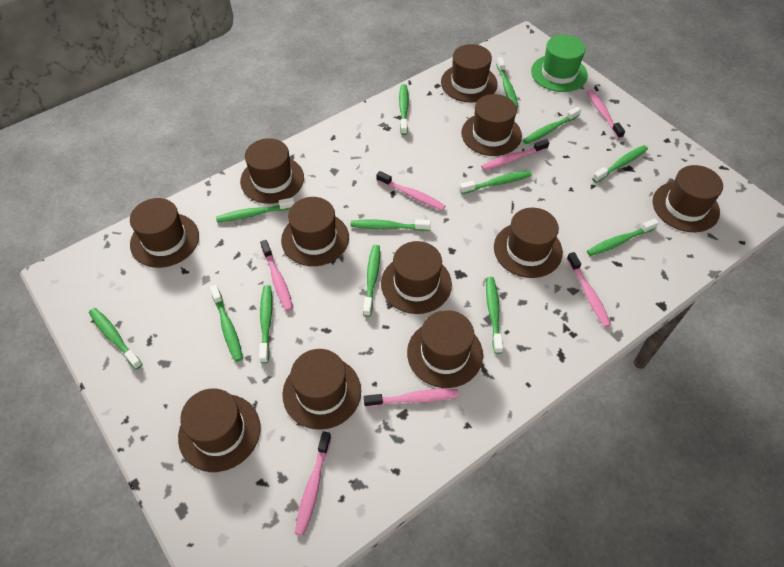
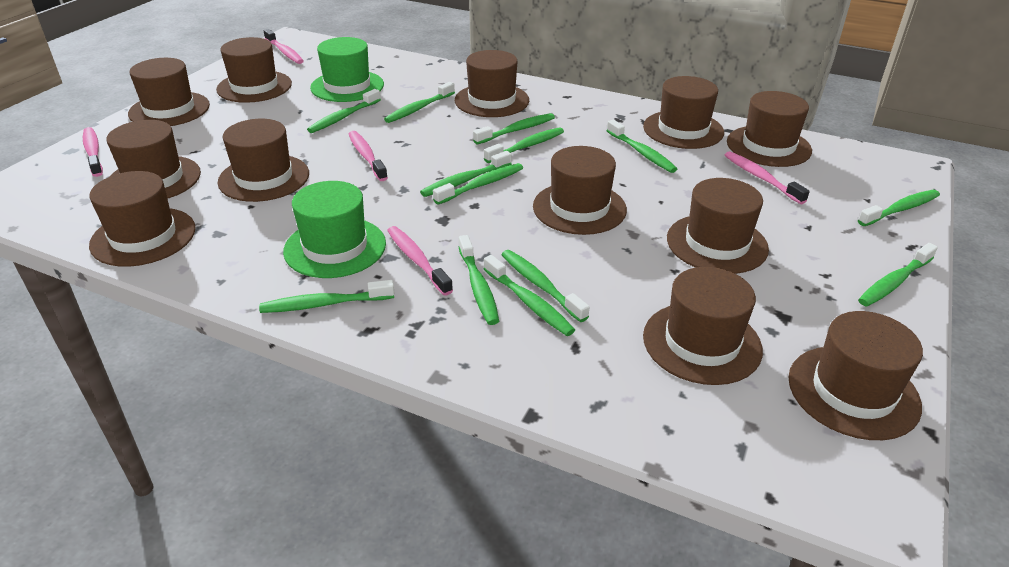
brown hat: 11 -> 12
green hat: 1 -> 2
pink toothbrush: 7 -> 5

